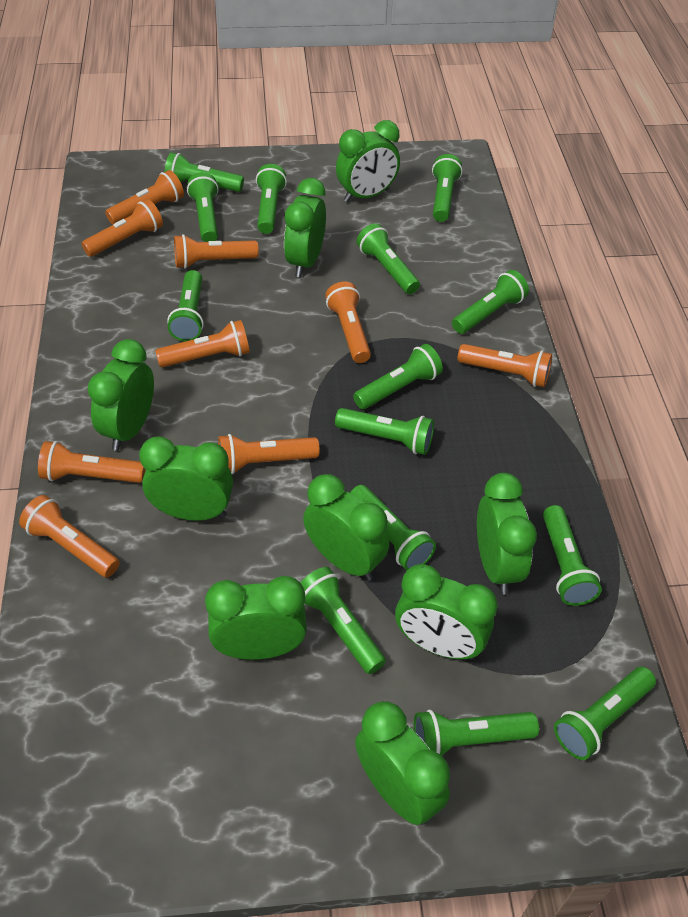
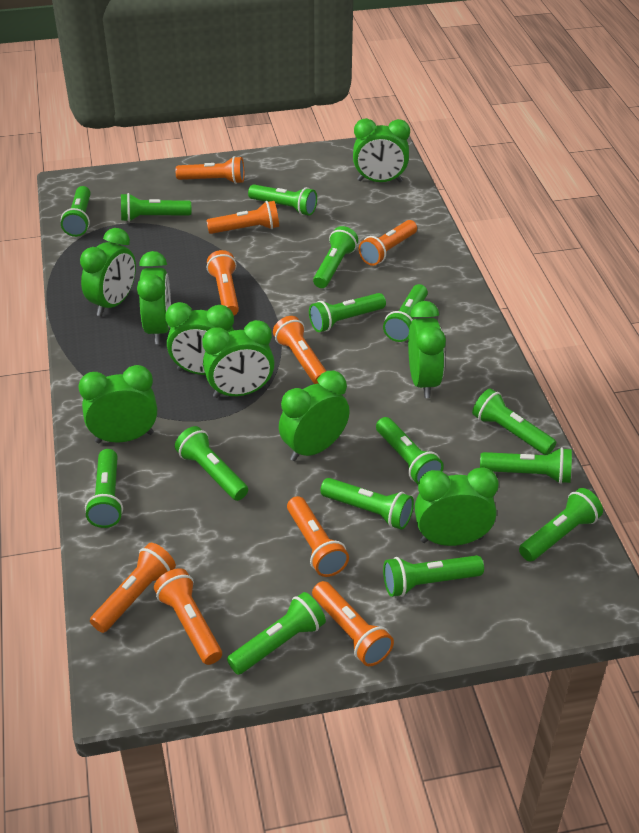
green flashlight: 14 -> 15

